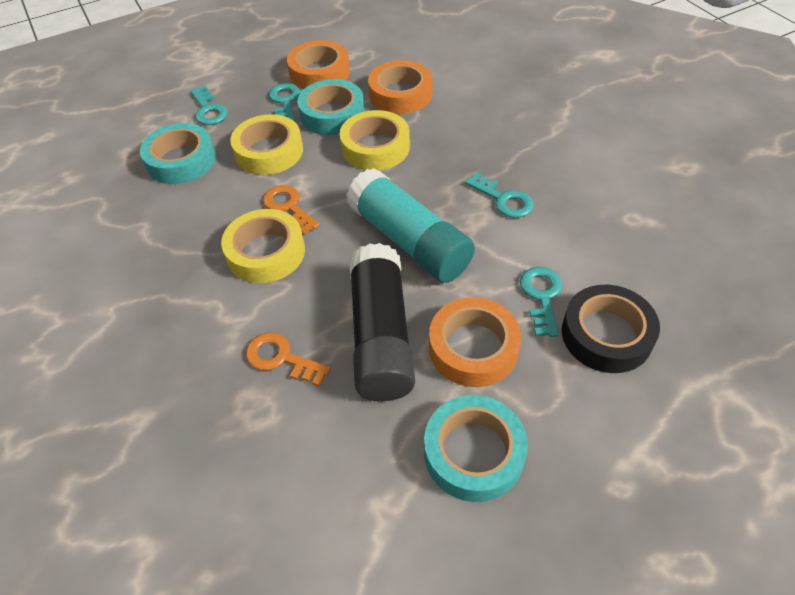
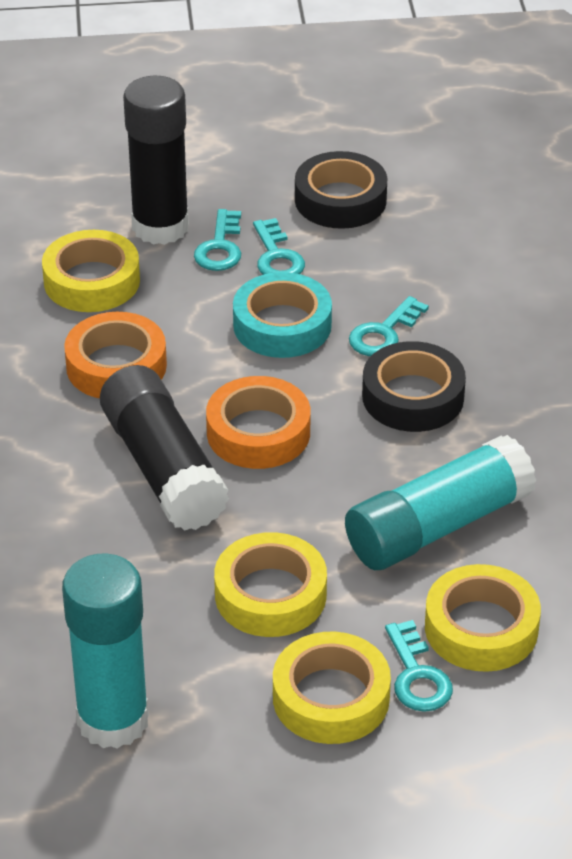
black glue stick: 1 -> 2
black tape: 1 -> 2
orange key: 2 -> 0
orange tape: 3 -> 2
turquoise glue stick: 1 -> 2
turquoise tape: 3 -> 1
yellow tape: 3 -> 4

